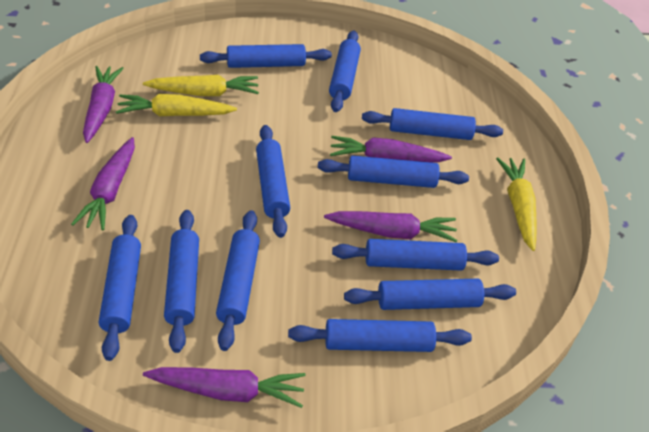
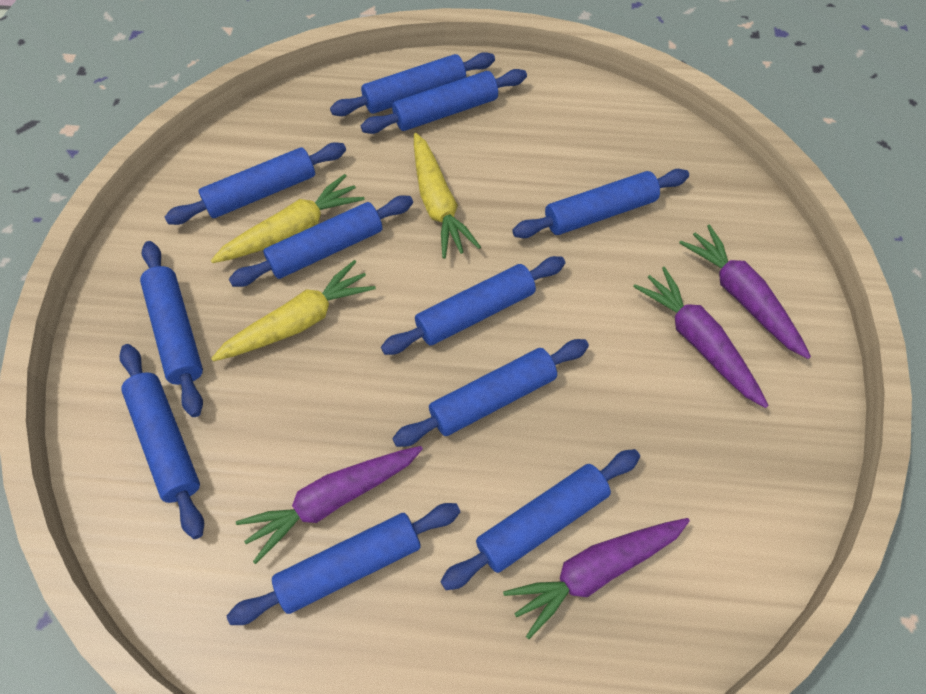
purple carrot: 5 -> 4

